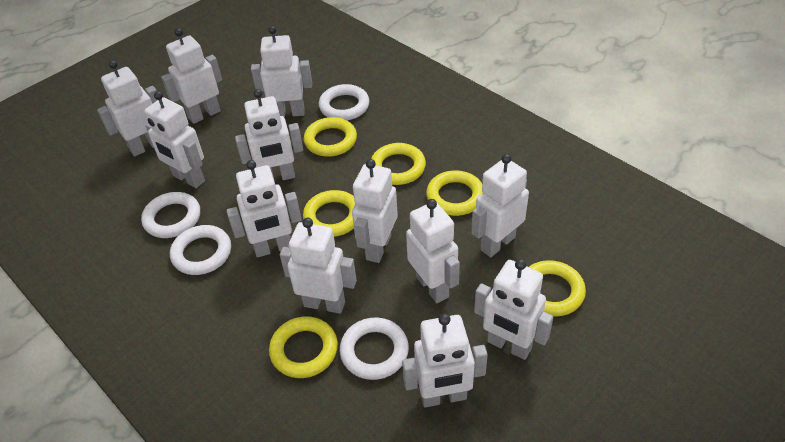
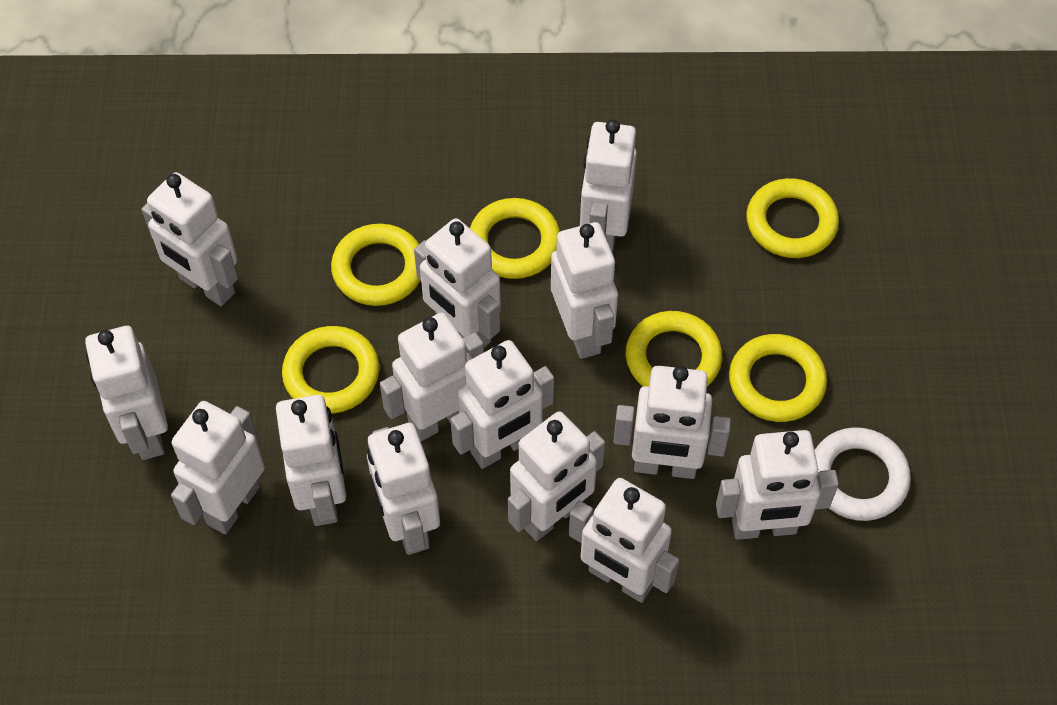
white ring: 4 -> 1
white robot: 12 -> 14

